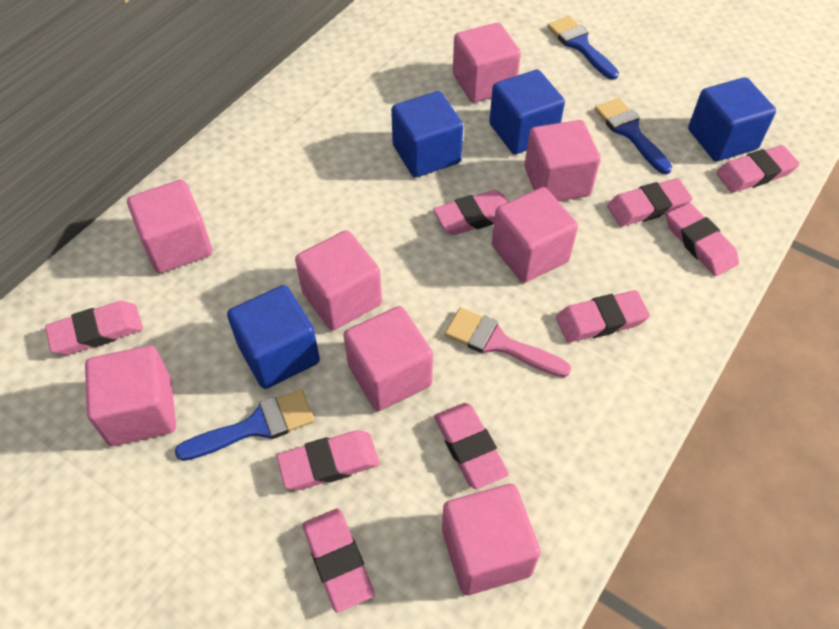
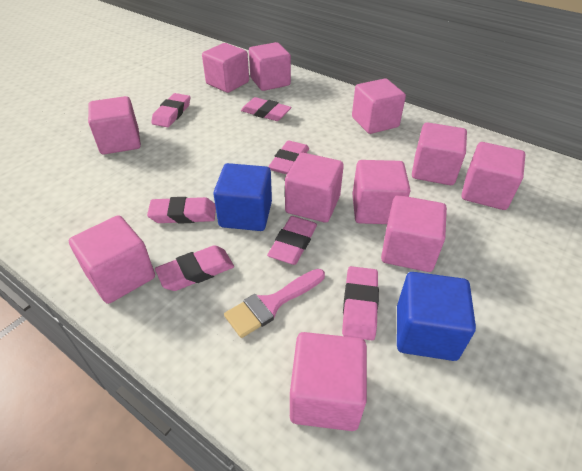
blue brush: 3 -> 0
blue cube: 4 -> 2
pink cube: 8 -> 11
pink eraser: 9 -> 7

